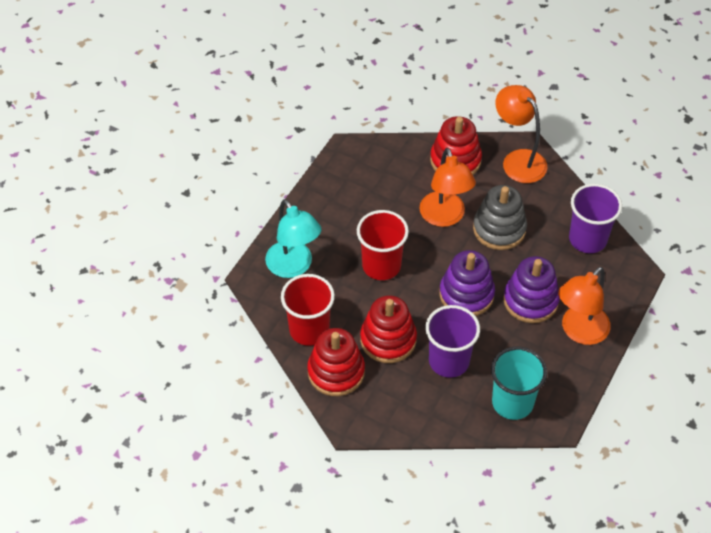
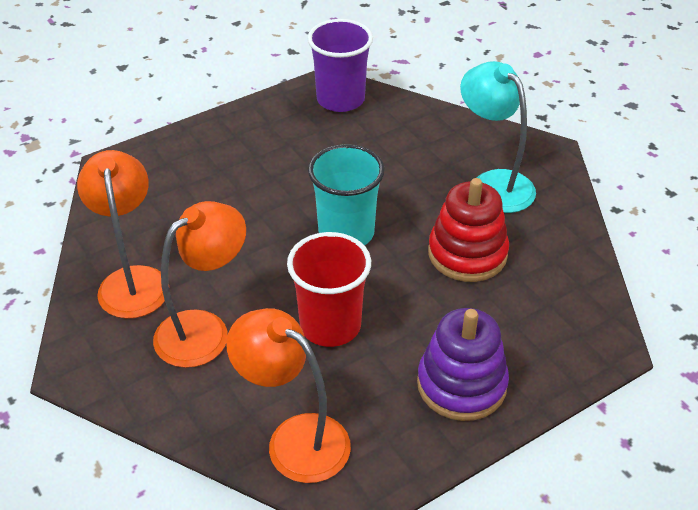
grey stacking toy: 1 -> 0
purple cup: 2 -> 1
purple stacking toy: 2 -> 1
red cup: 2 -> 1
red stacking toy: 3 -> 1

